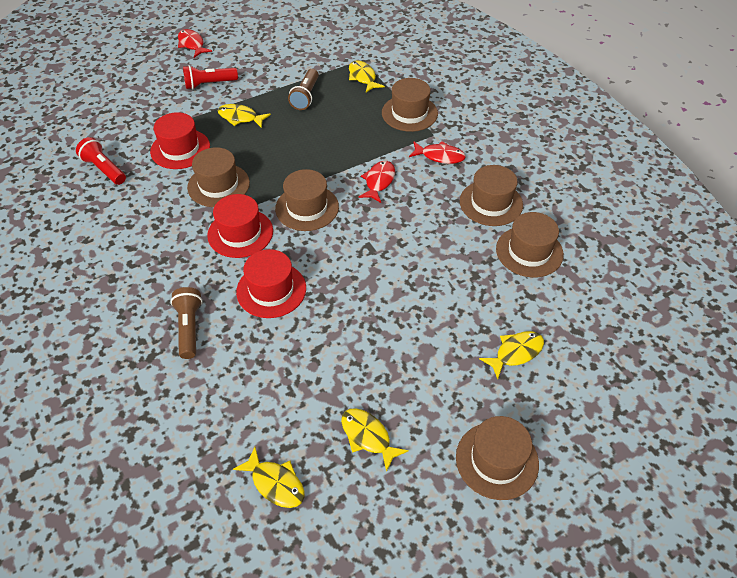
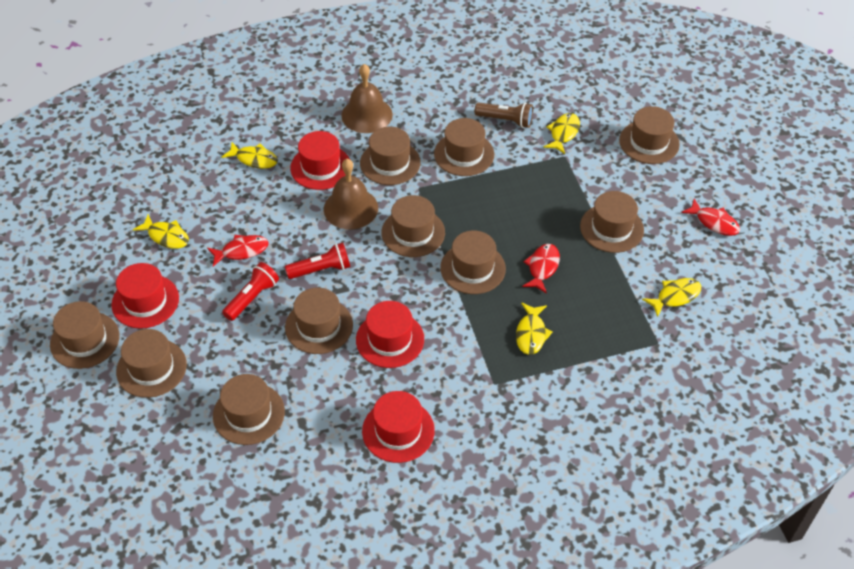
brown bell: 0 -> 2
brown flashlight: 2 -> 1
brown hat: 6 -> 10
red hat: 3 -> 4

